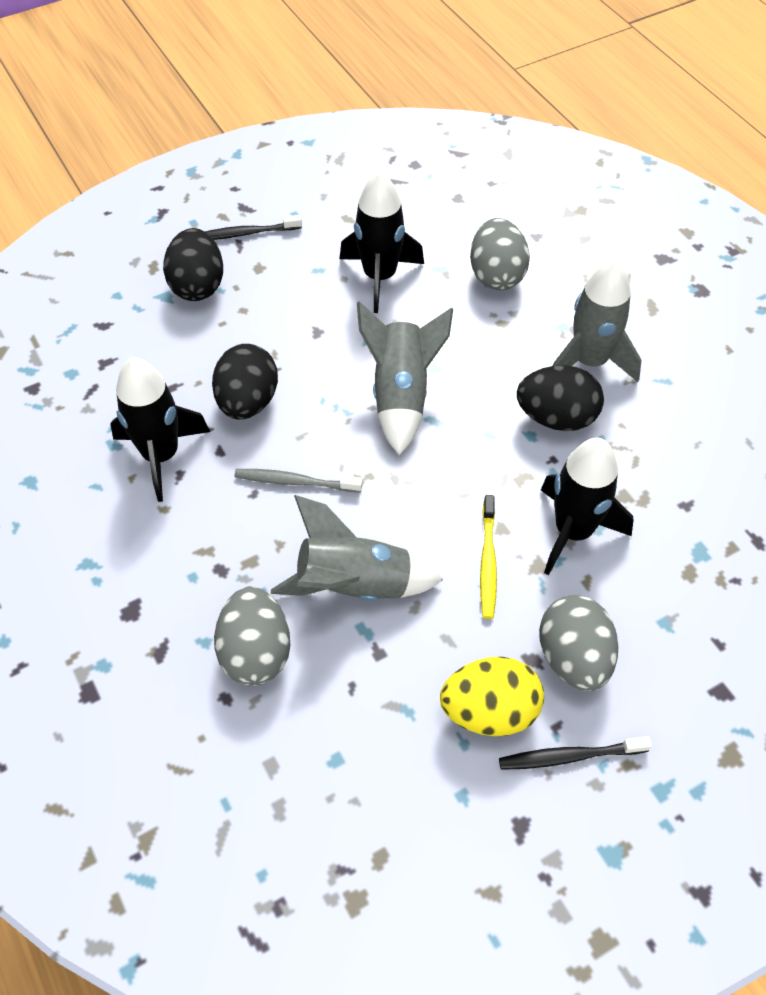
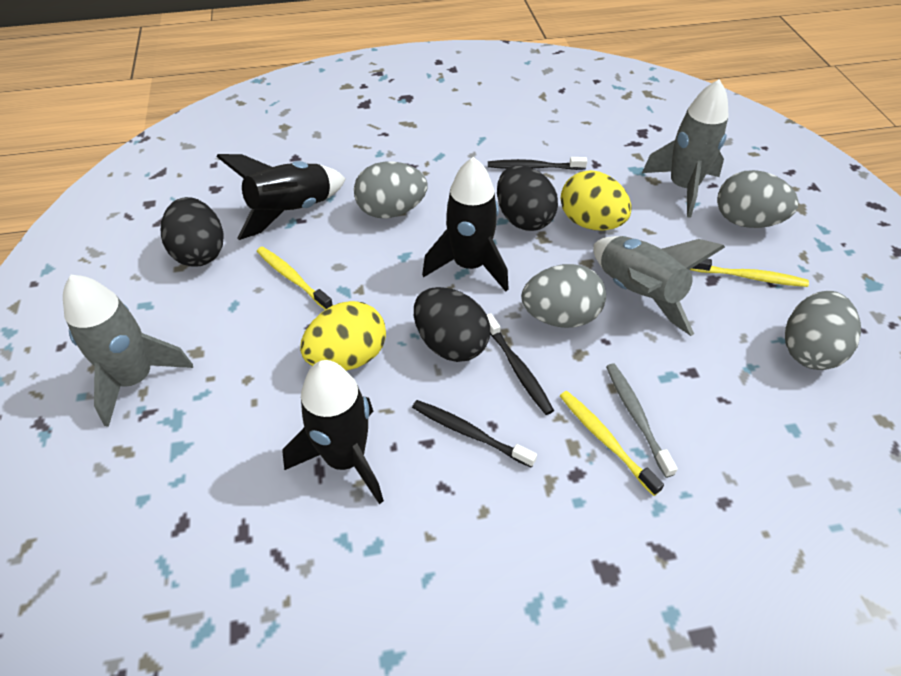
black toothbrush: 2 -> 3
grey egg: 3 -> 4
yellow egg: 1 -> 2
yellow toothbrush: 1 -> 3

